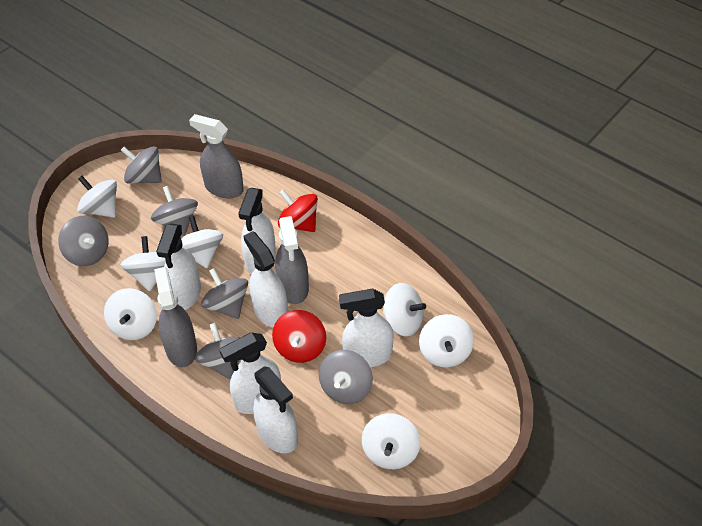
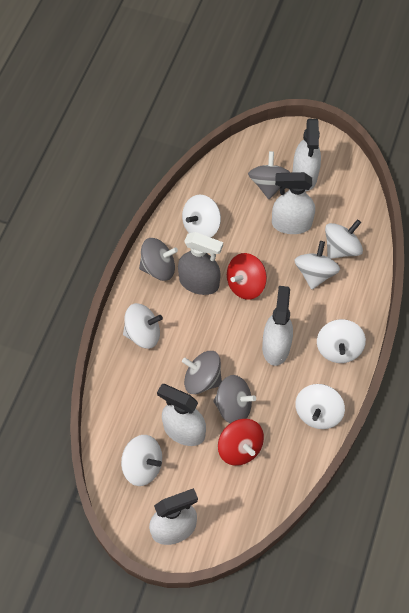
grey spinning top: 6 -> 4
grey spray bottle: 3 -> 1
white spray bottle: 6 -> 5

